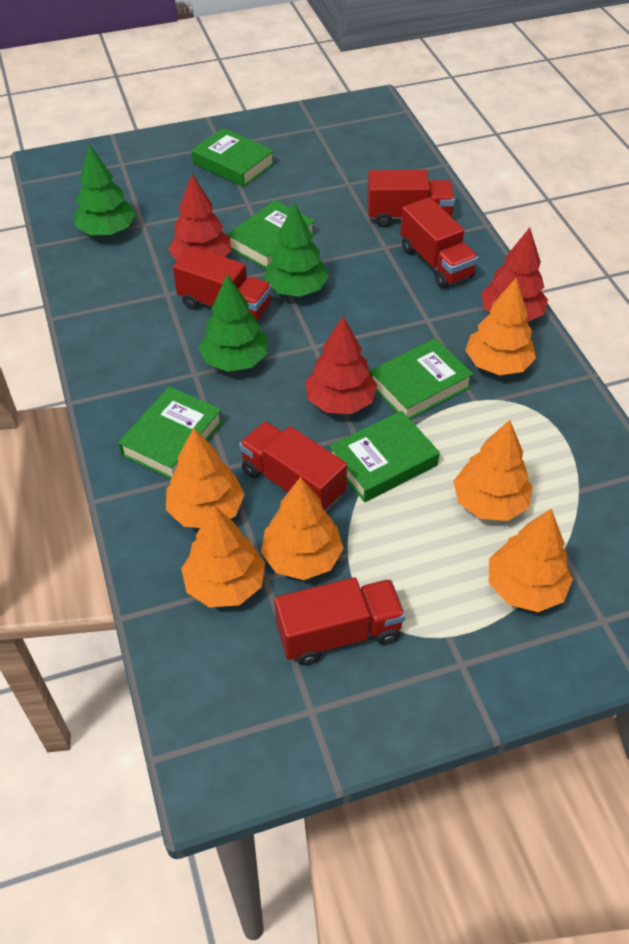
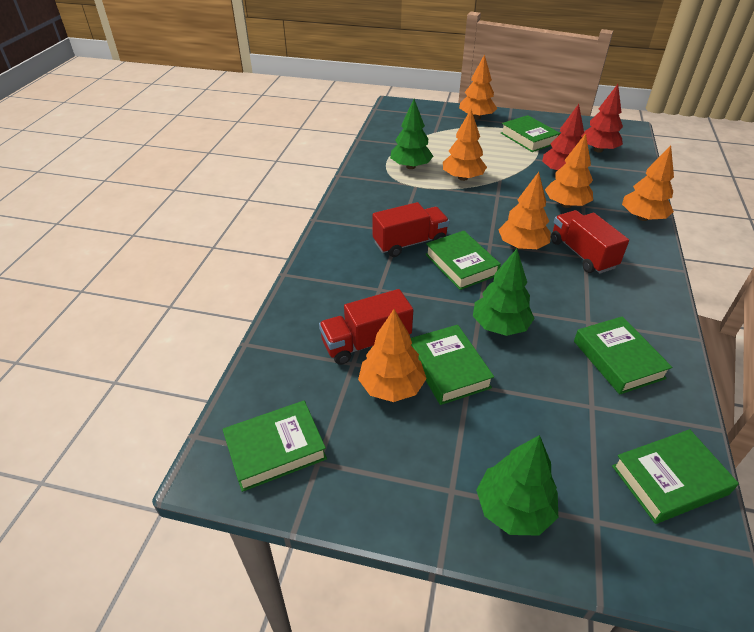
green book: 5 -> 6
red tree: 3 -> 2
red truck: 5 -> 3

